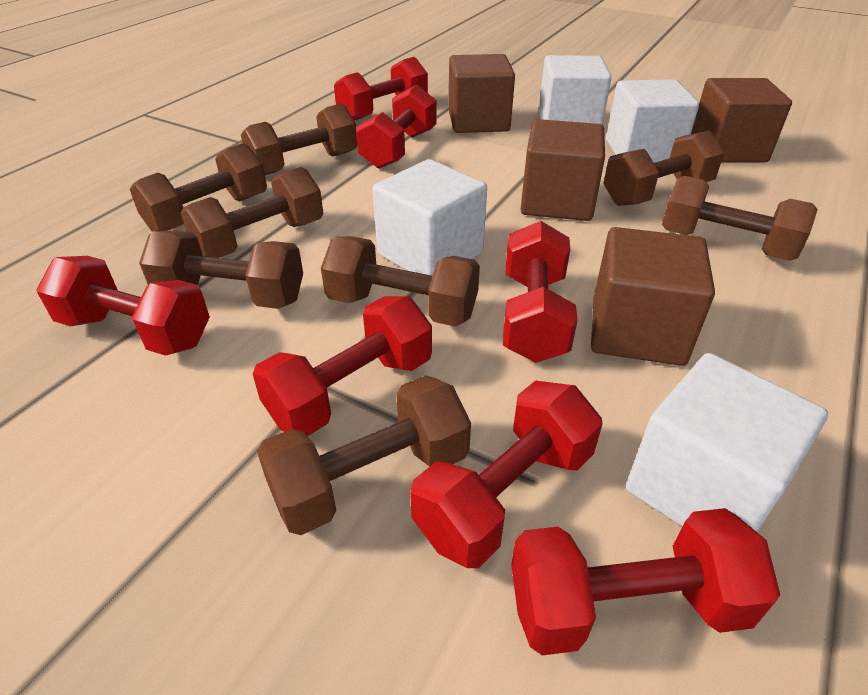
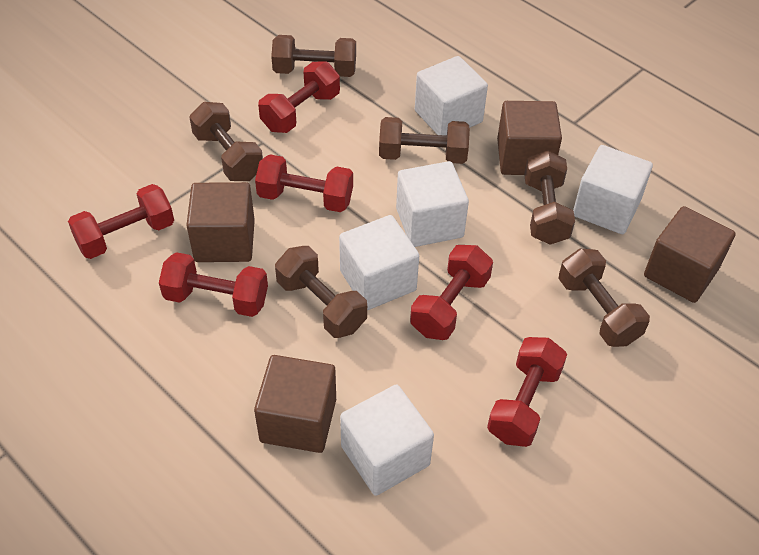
brown dumbbell: 8 -> 6
red dumbbell: 7 -> 6
white cube: 4 -> 5

